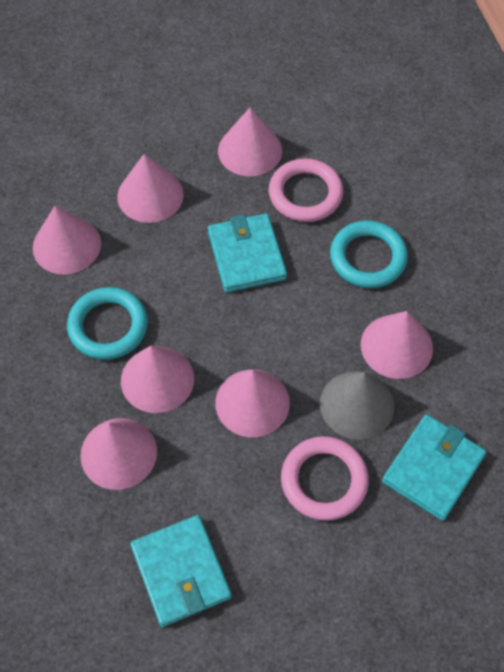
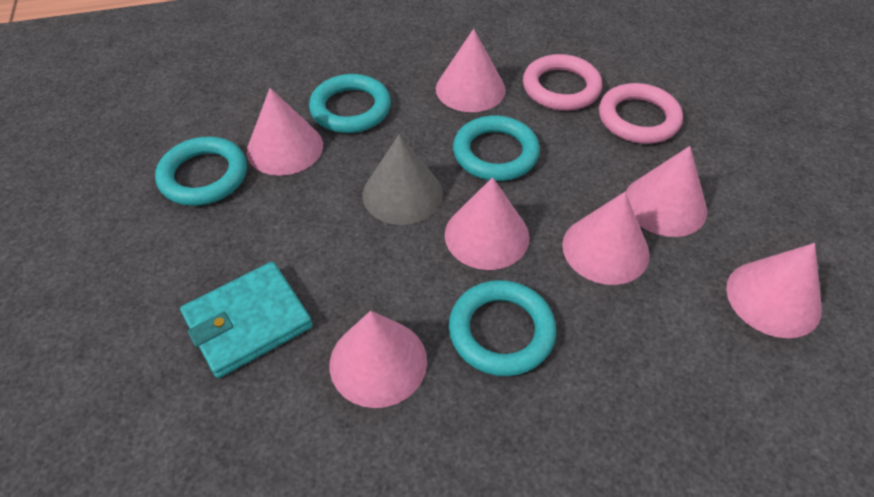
turquoise ring: 2 -> 4
turquoise wallet: 3 -> 1

